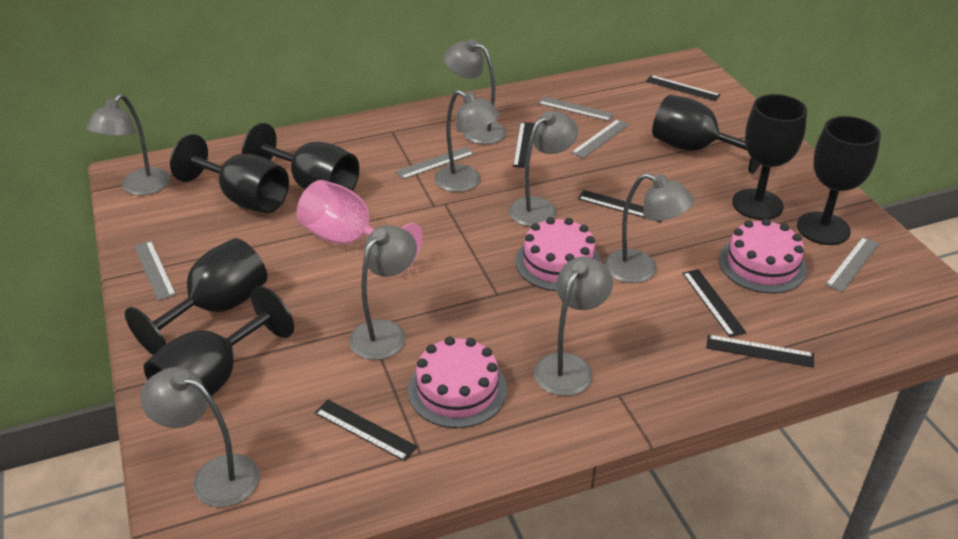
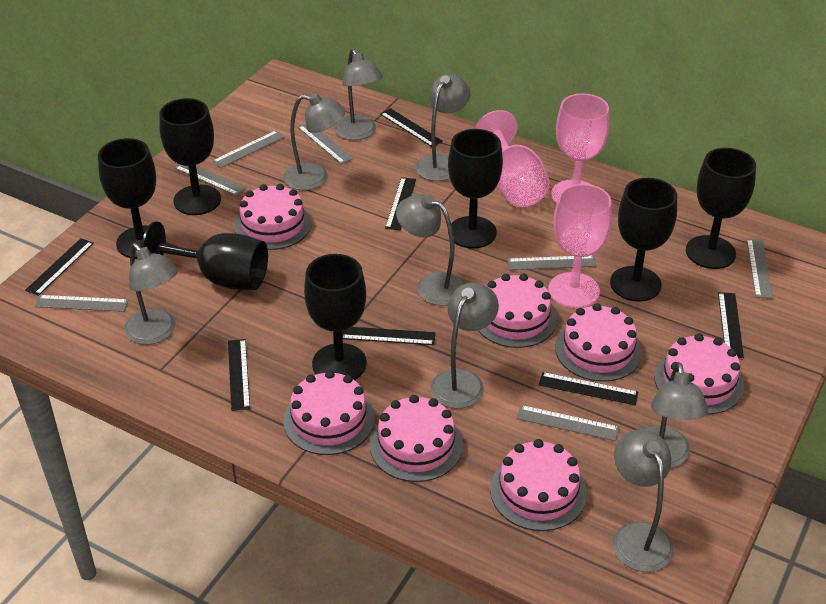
black ruler: 6 -> 7
grey ruler: 5 -> 7
pink cake: 3 -> 7
pink goblet: 1 -> 3

